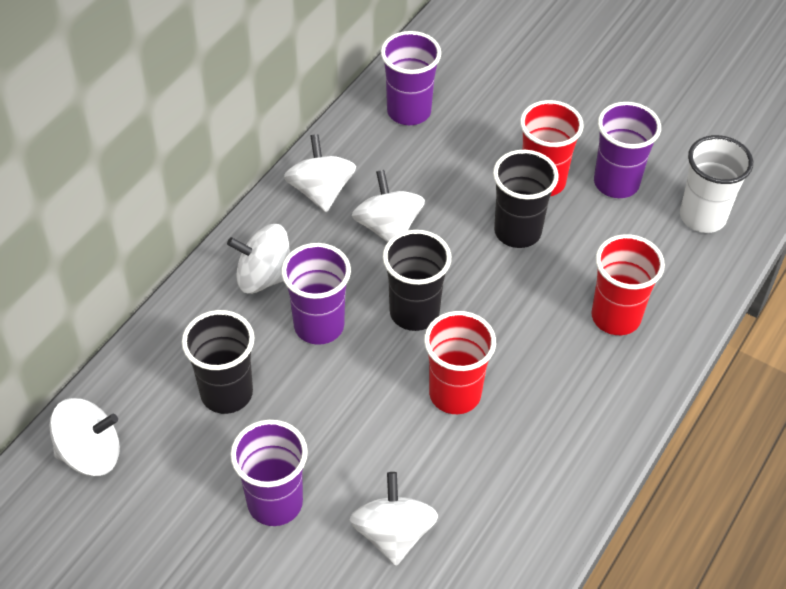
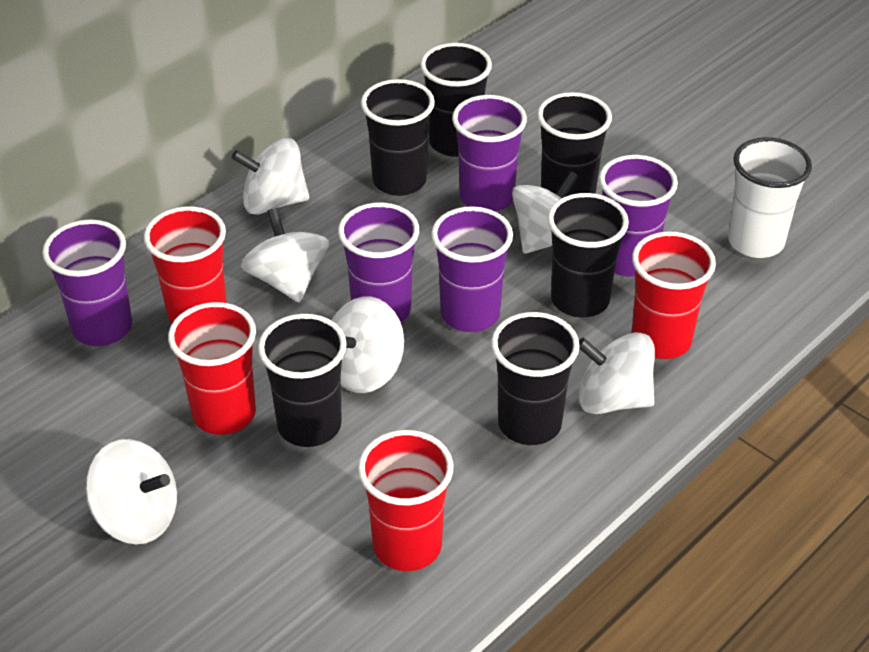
black cup: 3 -> 6
purple cup: 4 -> 5
red cup: 3 -> 4
white spinning top: 5 -> 6

